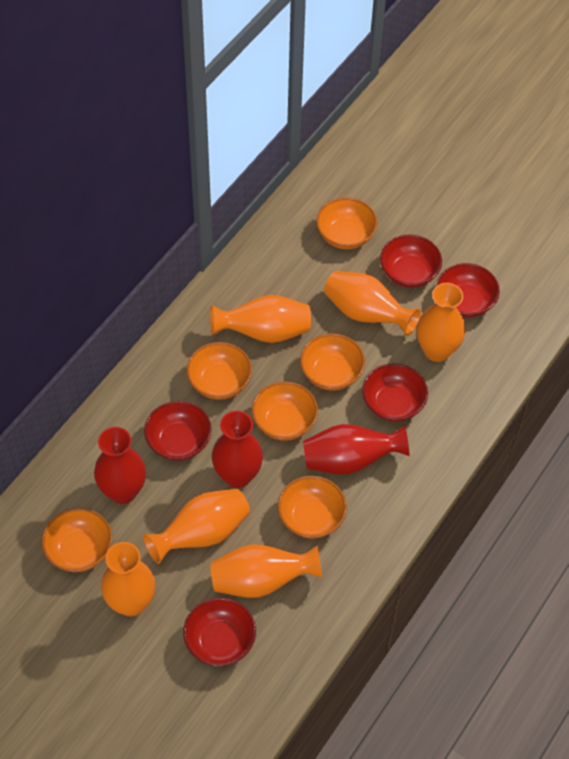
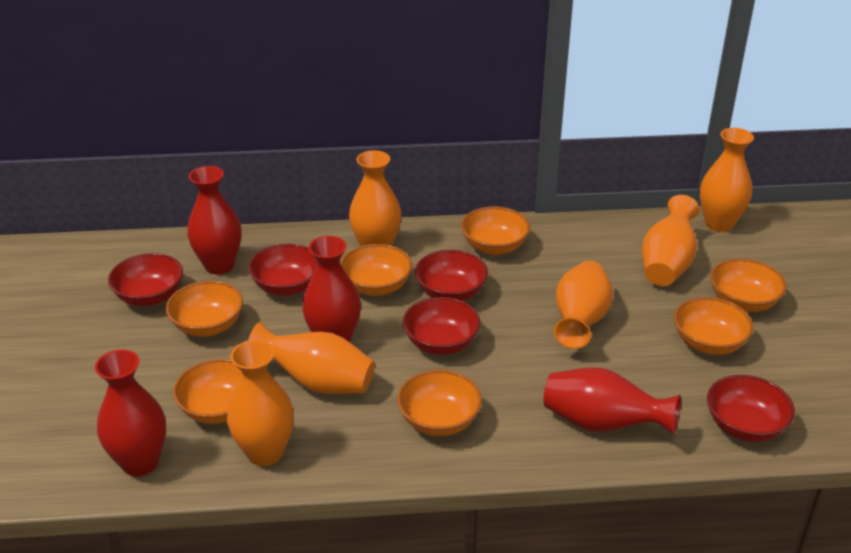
orange bowl: 6 -> 7
red vase: 3 -> 4

